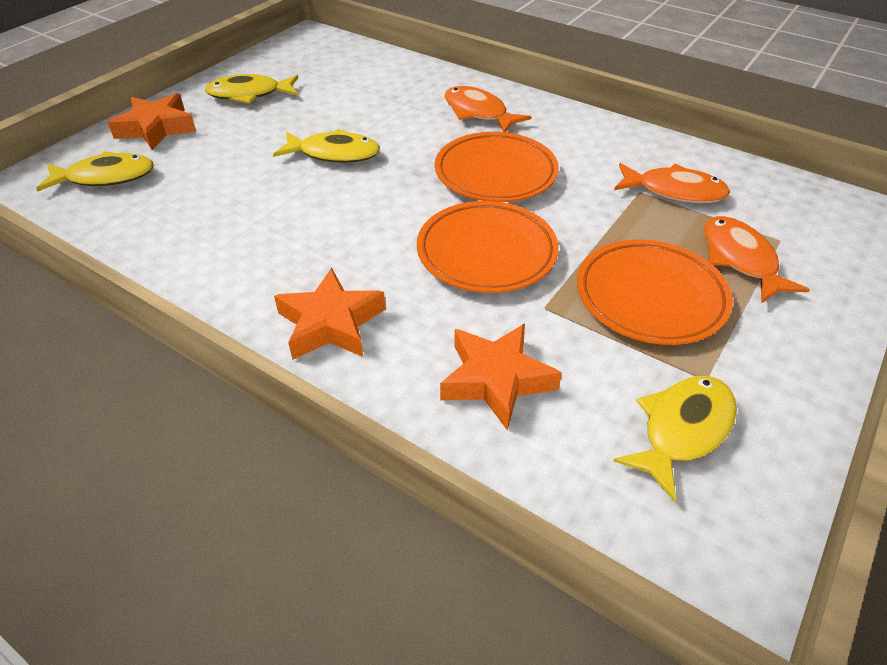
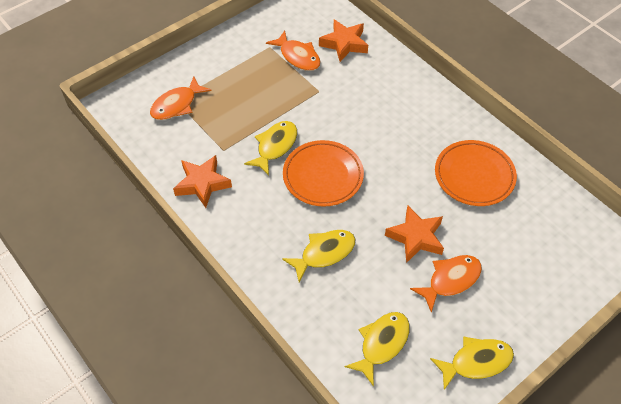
orange plate: 3 -> 2

